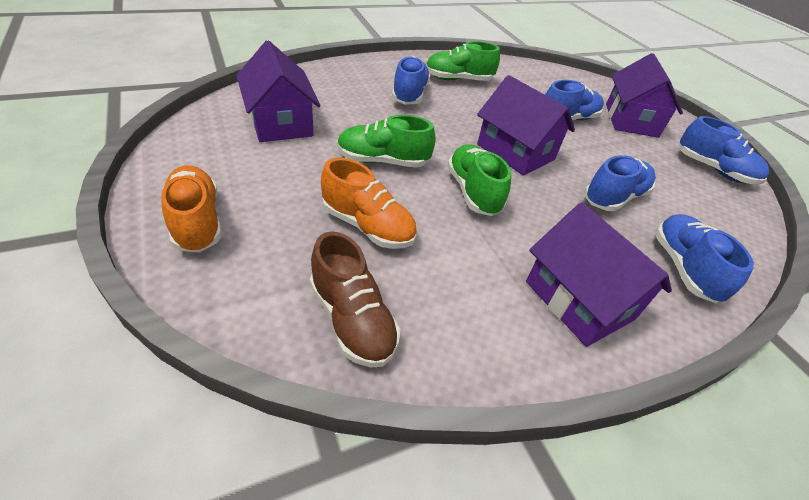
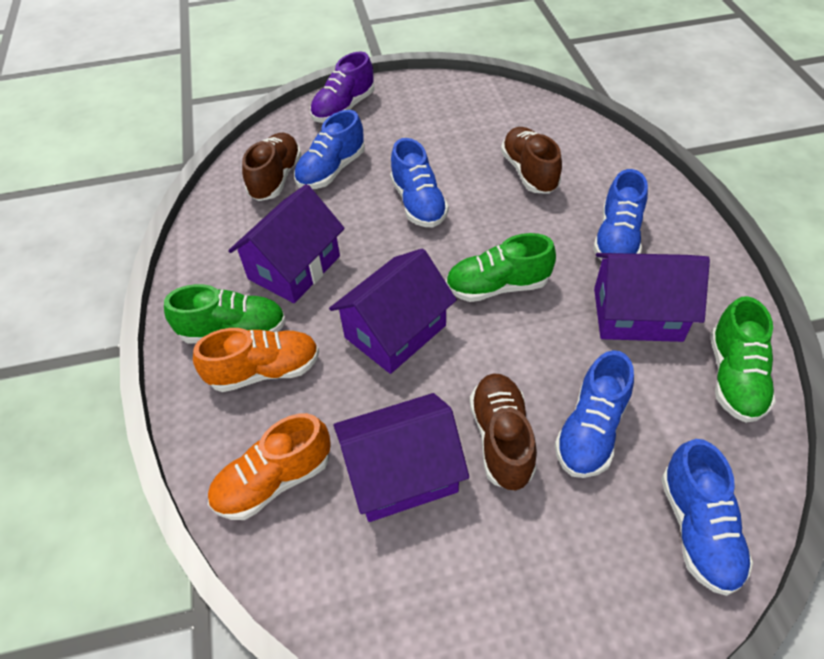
brown shoe: 1 -> 3
purple shoe: 0 -> 1

